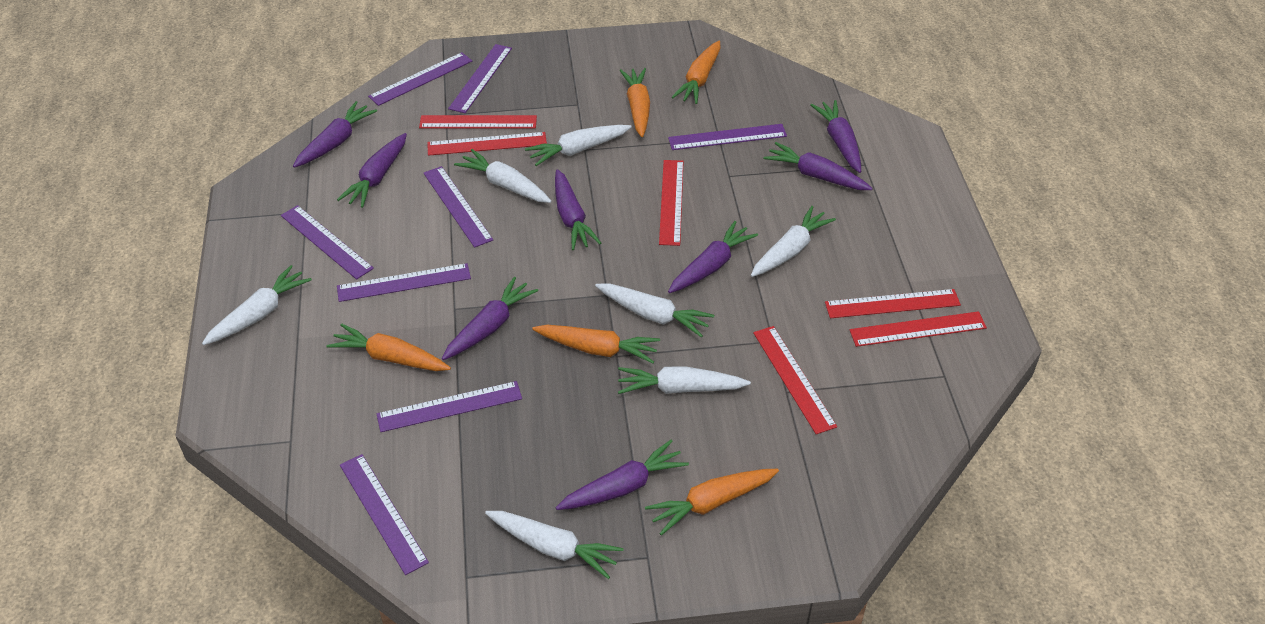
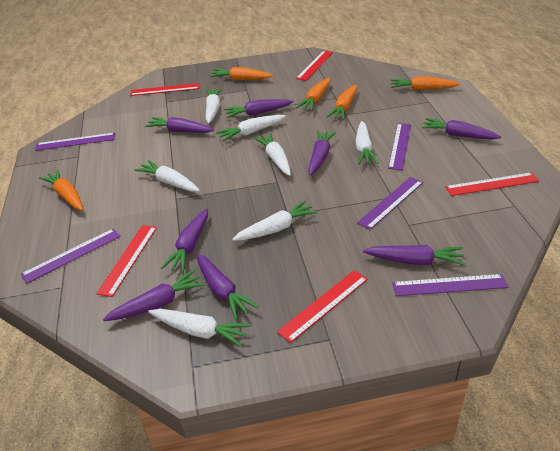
purple ruler: 8 -> 5
red ruler: 6 -> 5

